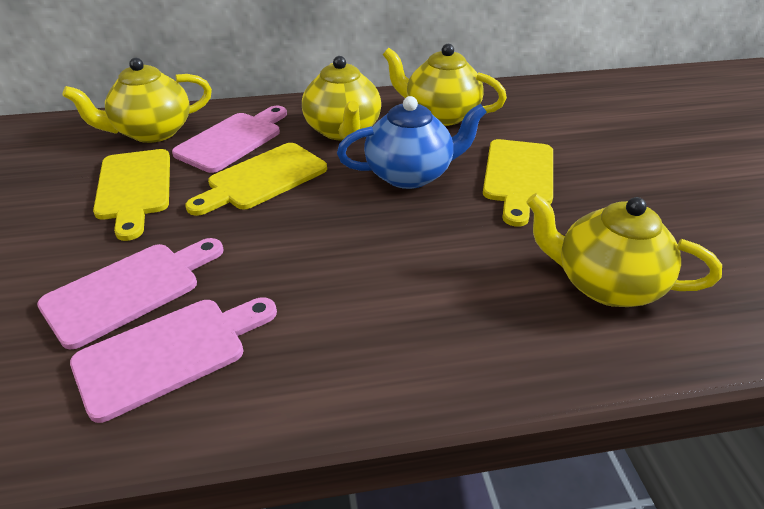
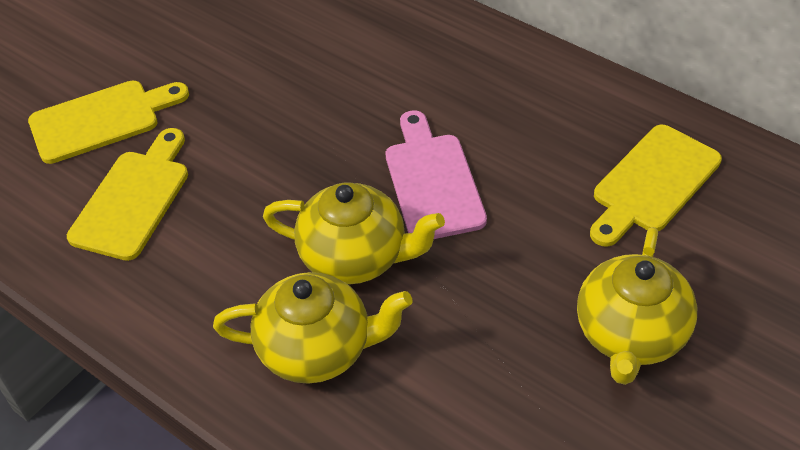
blue teapot: 1 -> 0
pink cutting board: 3 -> 1
yellow teapot: 4 -> 3

